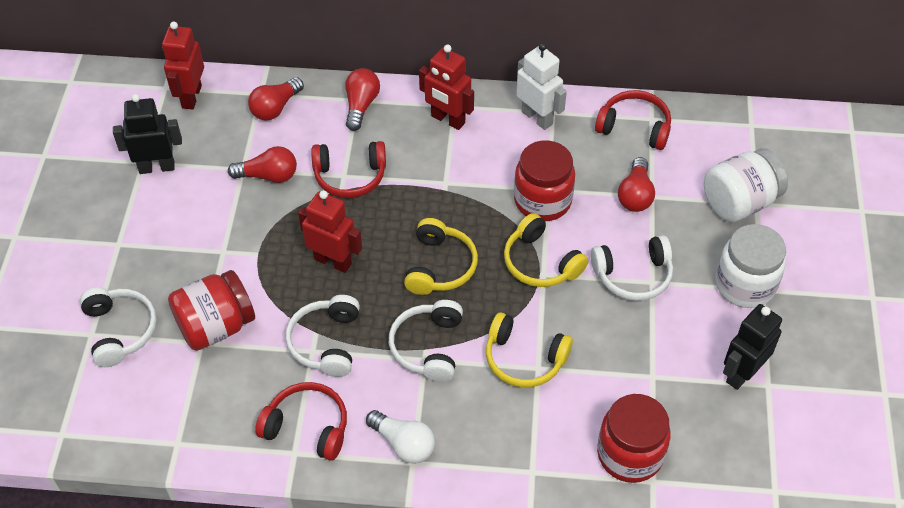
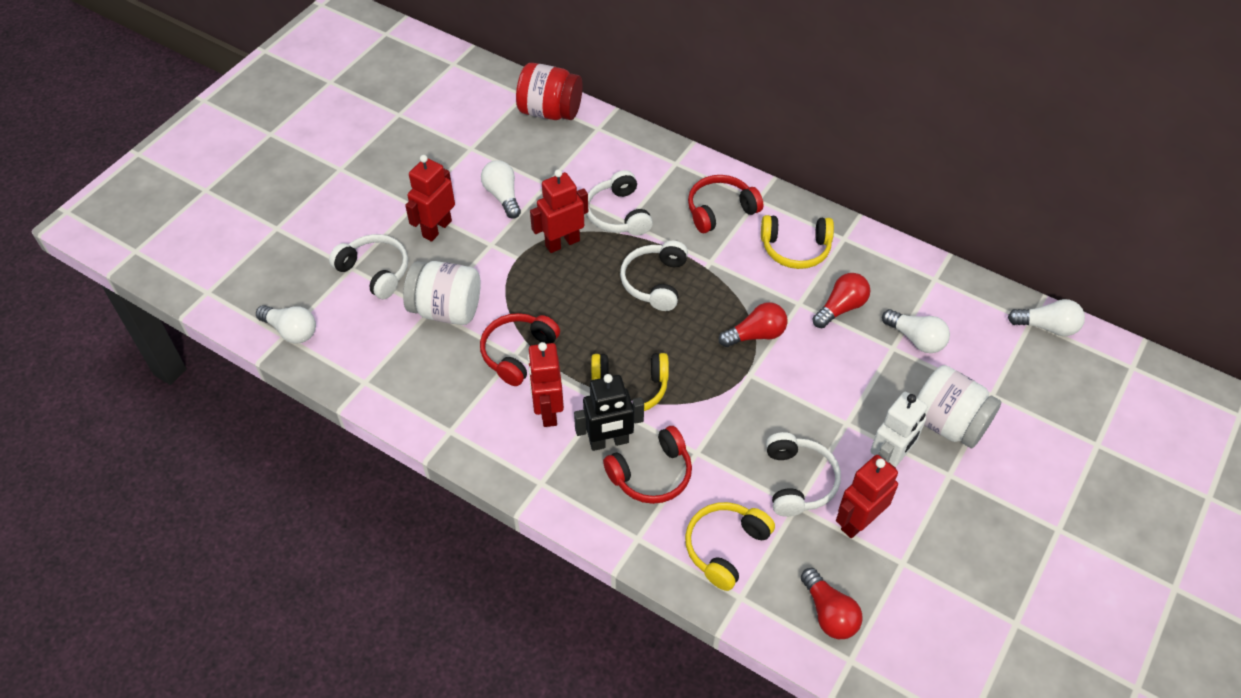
black robot: 2 -> 1
red jar: 3 -> 1
red light bulb: 4 -> 3
red robot: 3 -> 4
white light bulb: 1 -> 4

